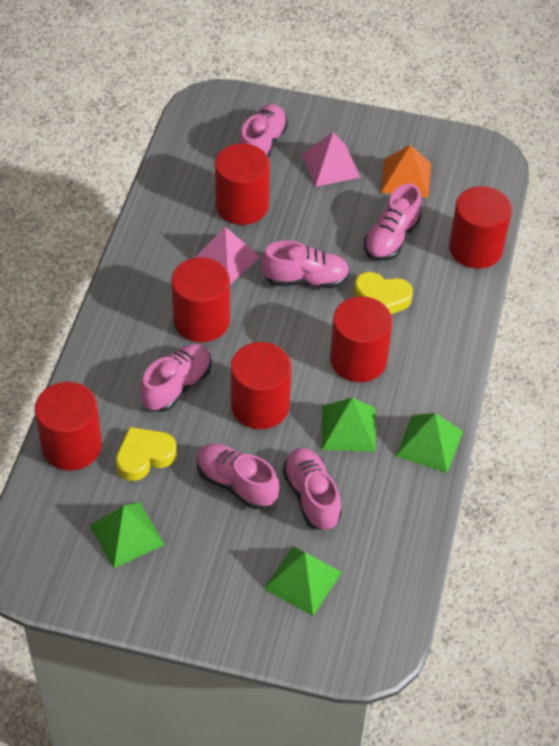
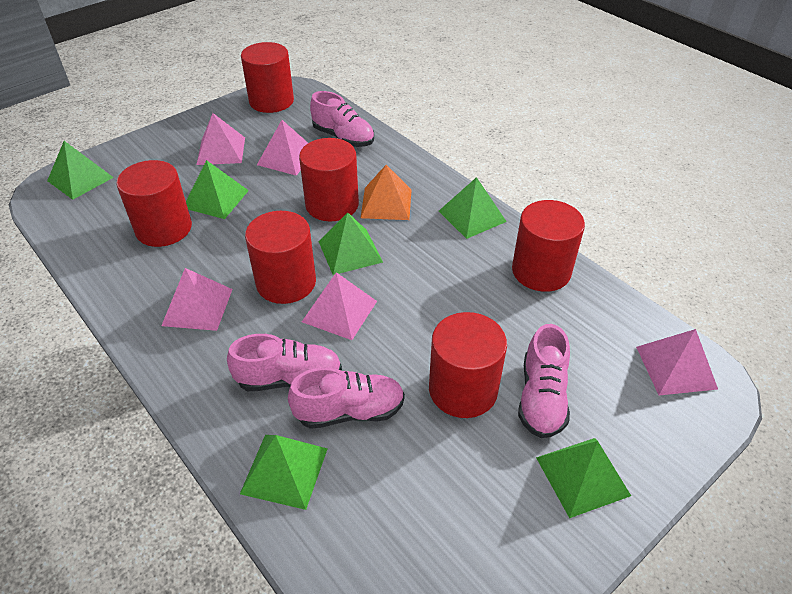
green pyramid: 4 -> 6
pink pyramid: 2 -> 5
pink shoe: 6 -> 4
yellow heart: 2 -> 0

